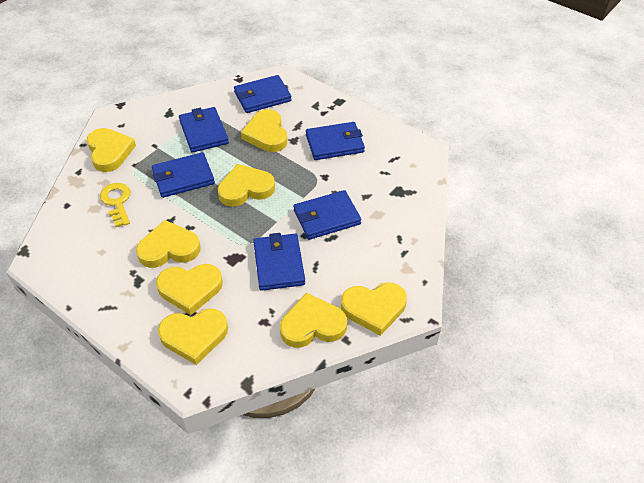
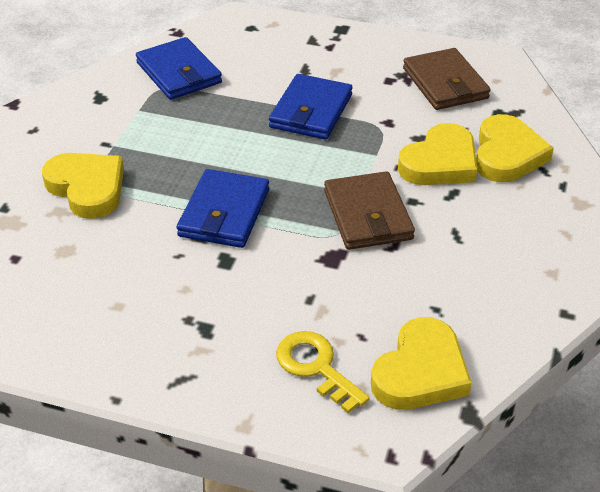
blue wallet: 6 -> 3
brown wallet: 0 -> 2
yellow heart: 8 -> 4

